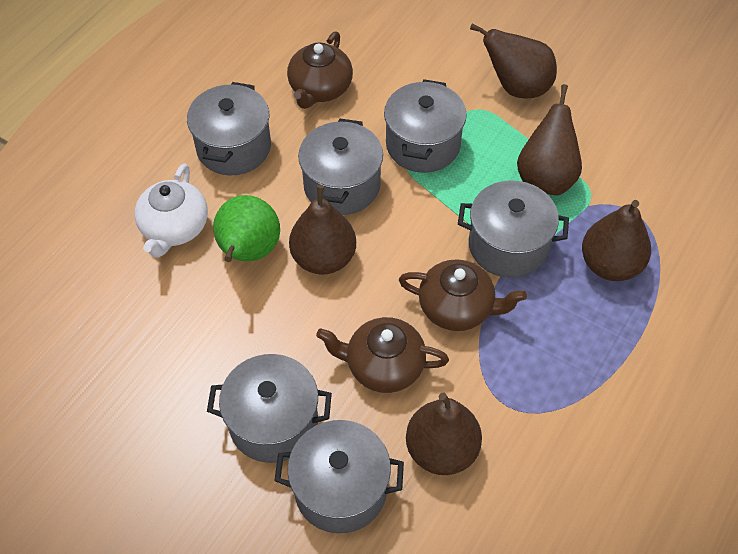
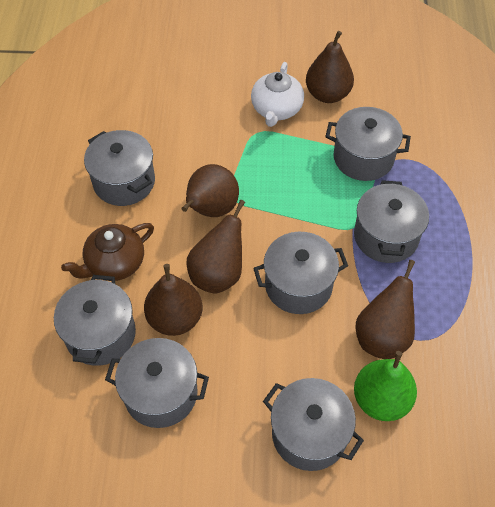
brown teapot: 3 -> 1
grey pot: 6 -> 7

